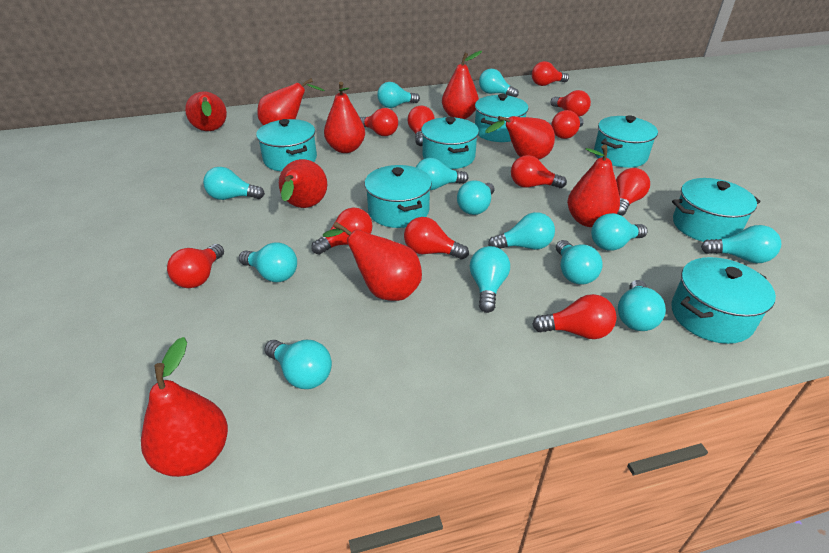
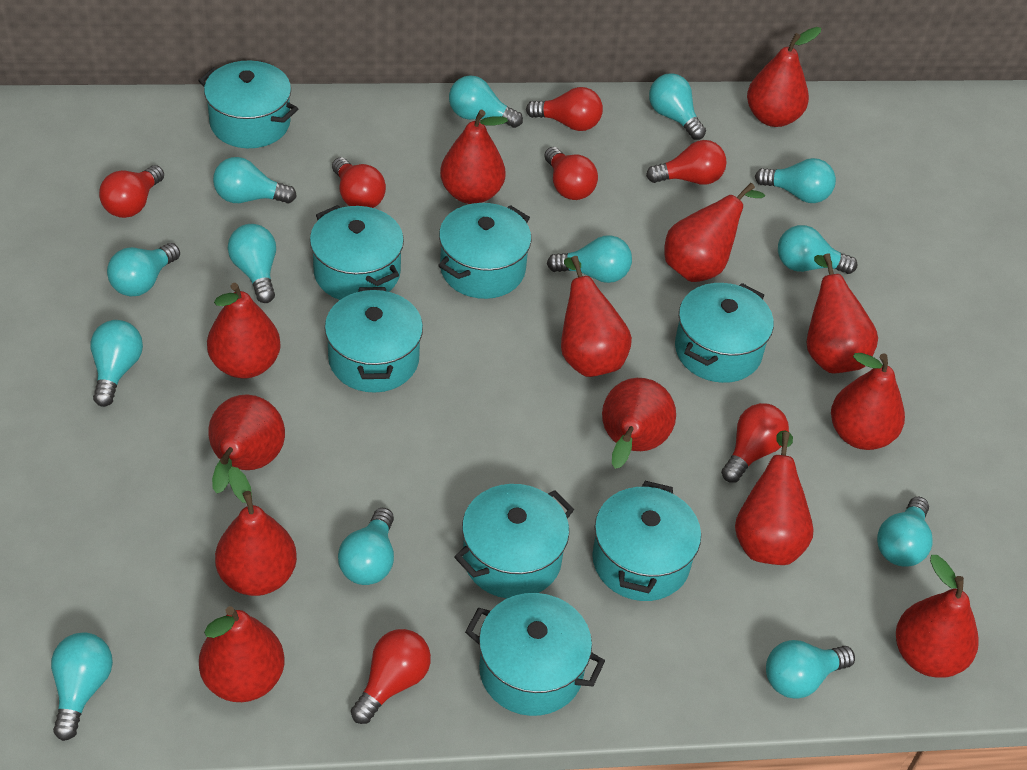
red light bulb: 11 -> 7
red pear: 9 -> 13
turquoise pot: 7 -> 8

